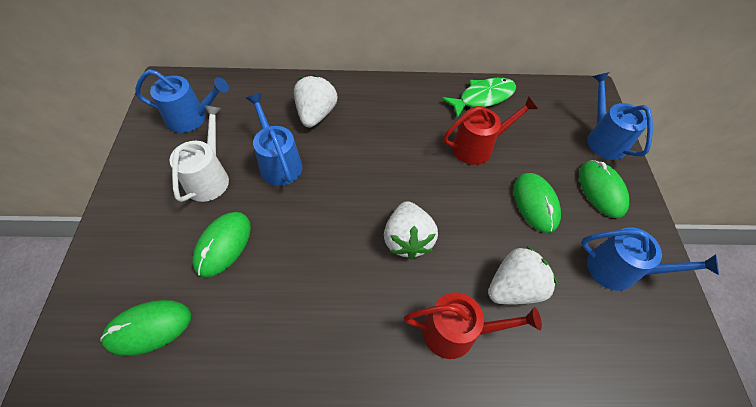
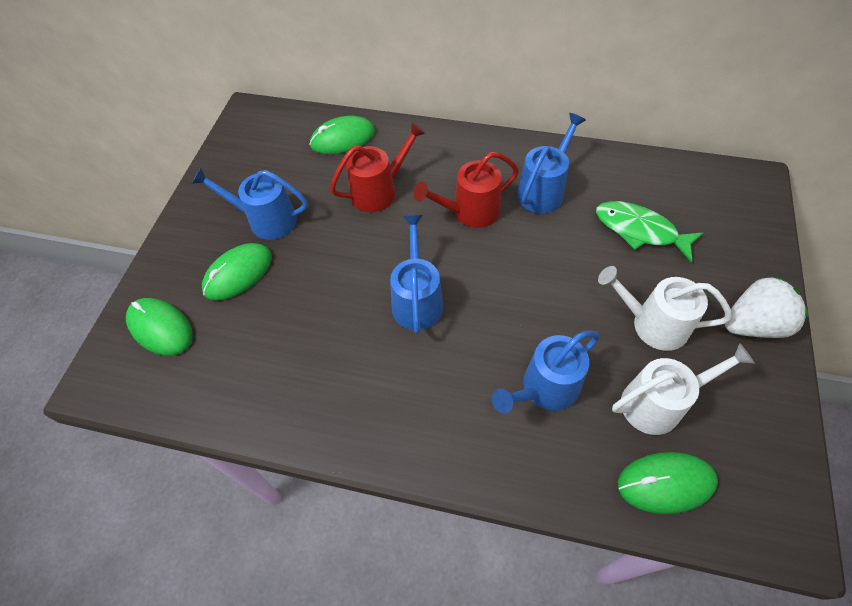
white strawberry: 3 -> 1
white watering can: 1 -> 2

